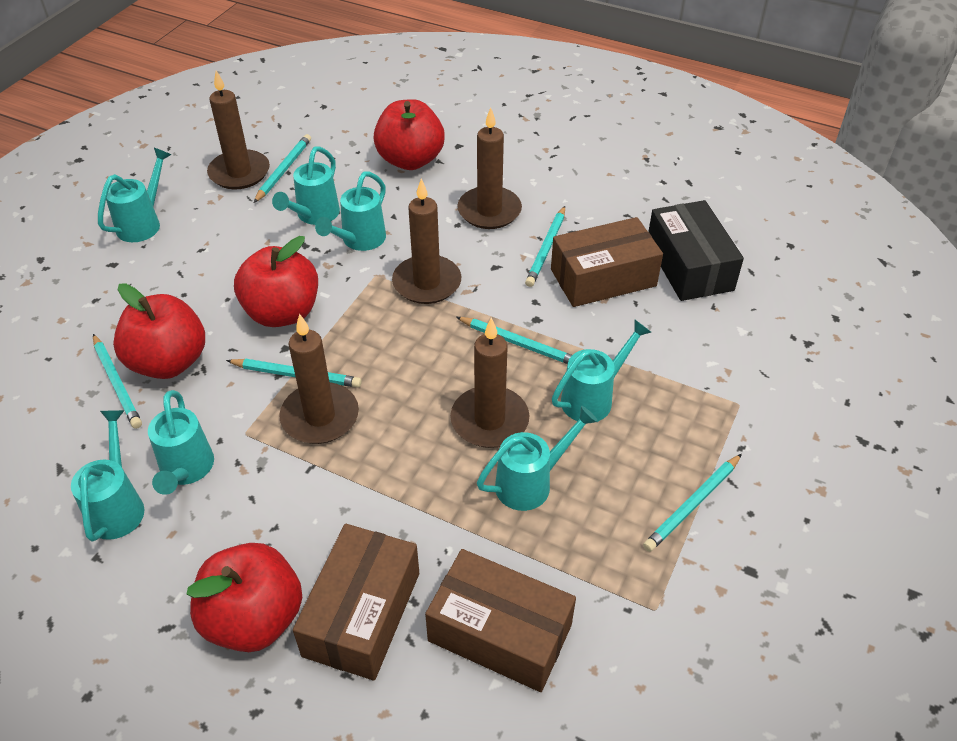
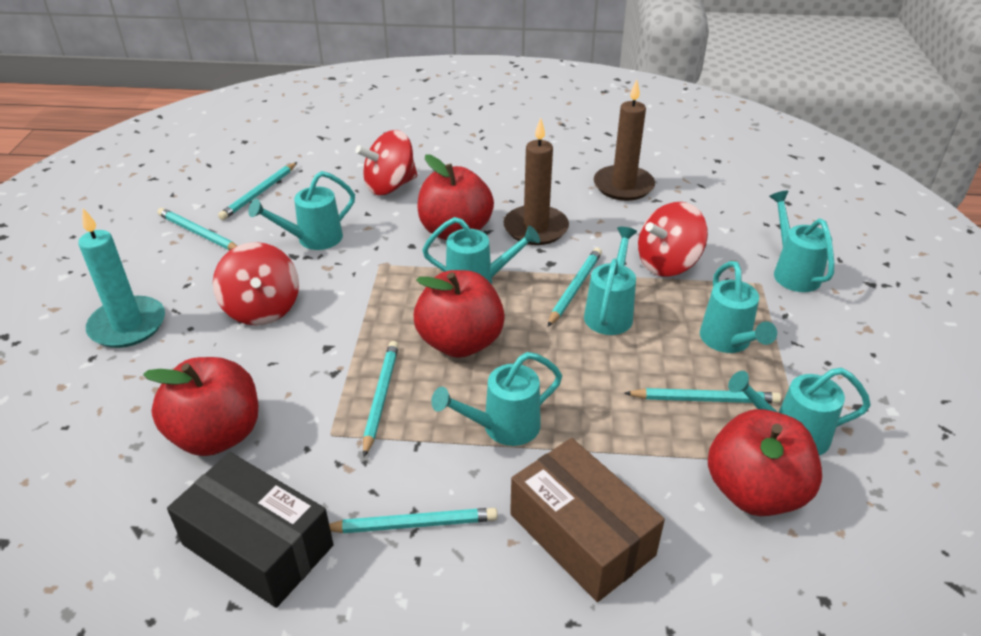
brown box: 3 -> 1
brown candle: 5 -> 2
red spinning top: 0 -> 3
turquoise candle: 0 -> 1

